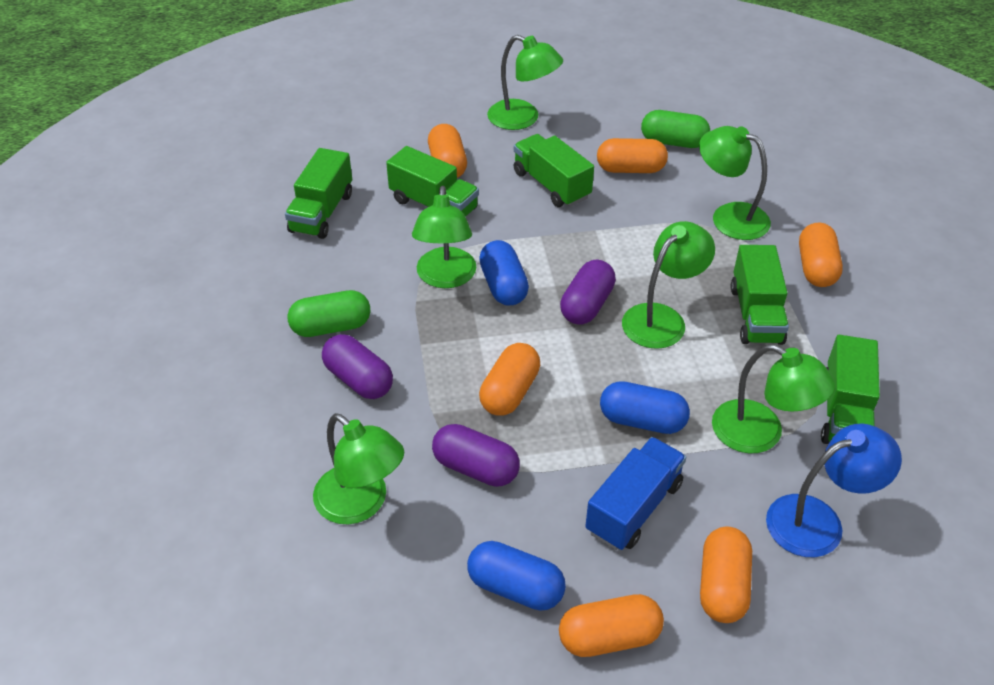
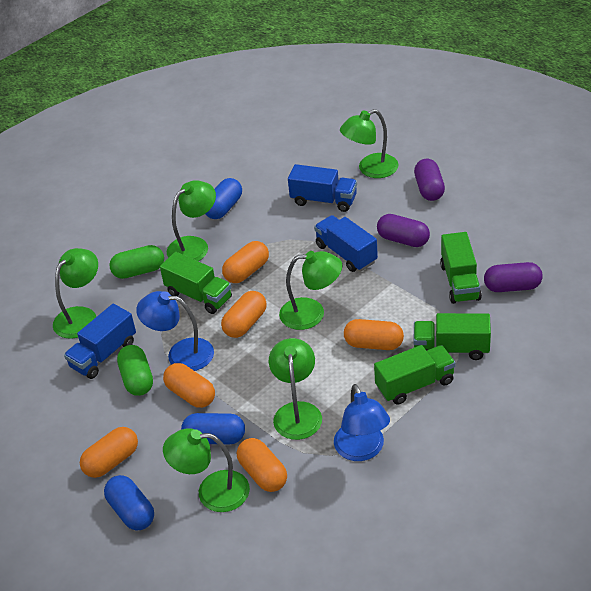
blue lamp: 1 -> 2
blue truck: 1 -> 3
green truck: 5 -> 4

